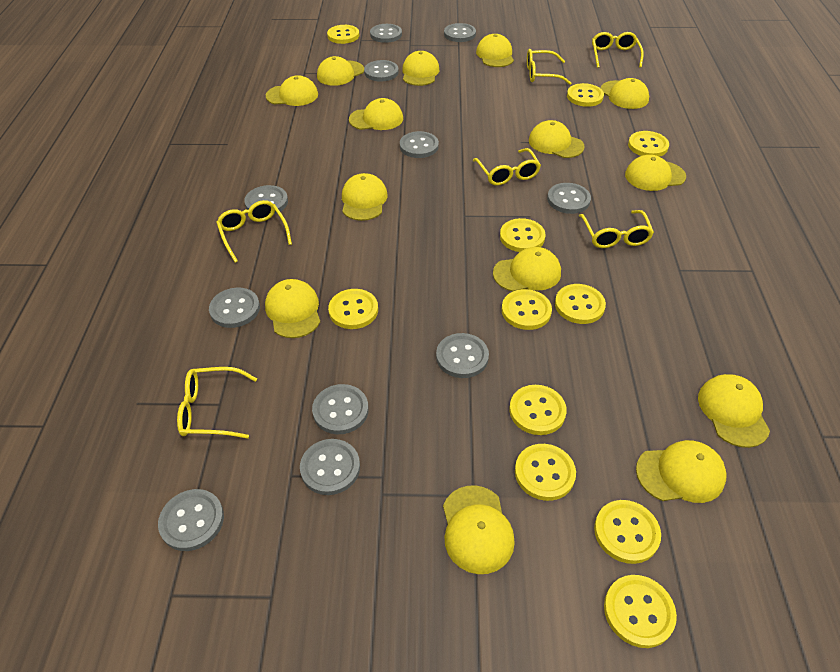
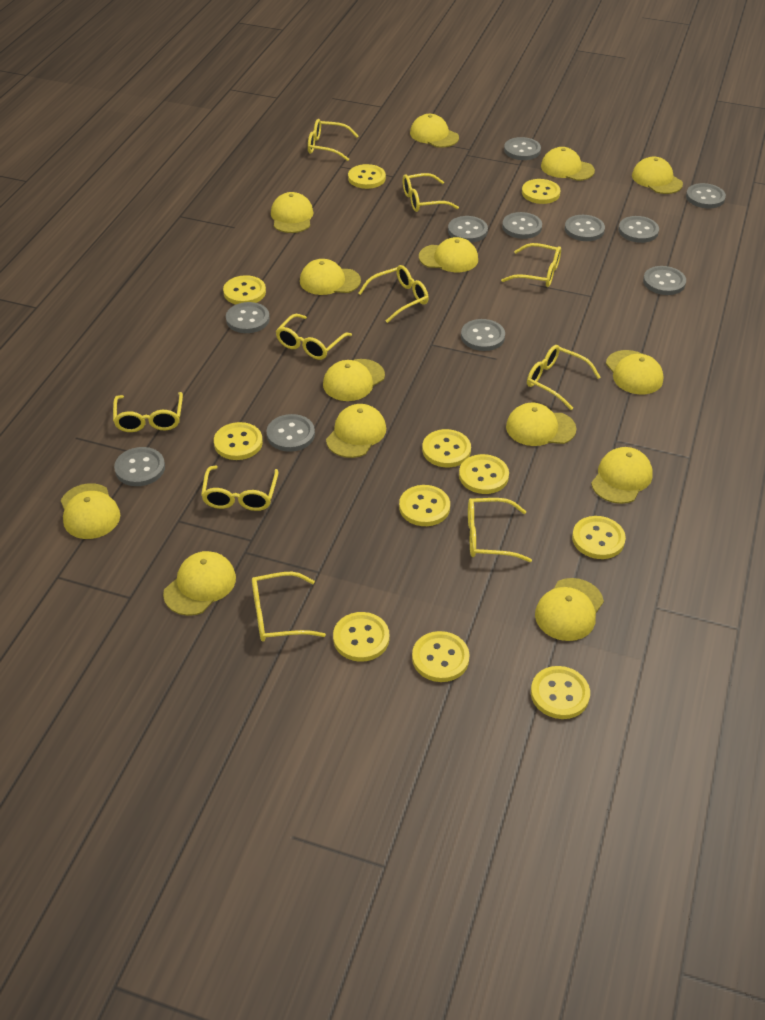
yellow glasses: 6 -> 10

